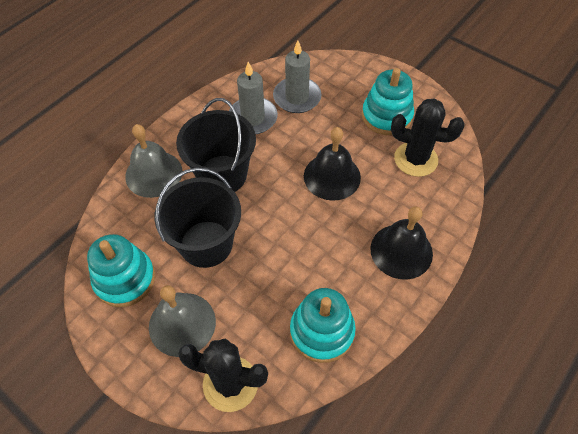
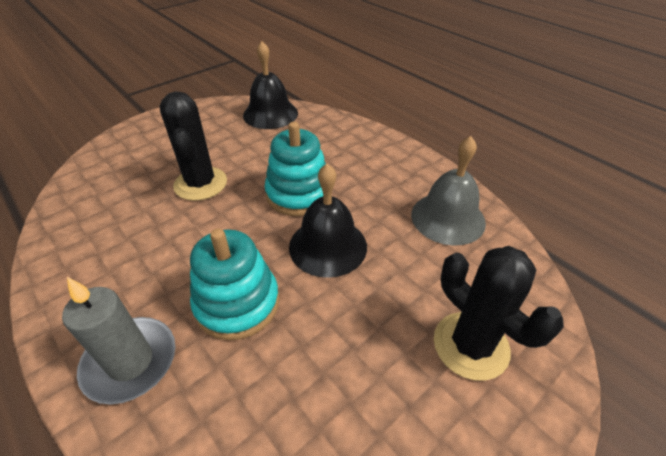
black bucket: 2 -> 0
grey bell: 2 -> 1
grey candle: 2 -> 1
turquoise stacking toy: 3 -> 2

